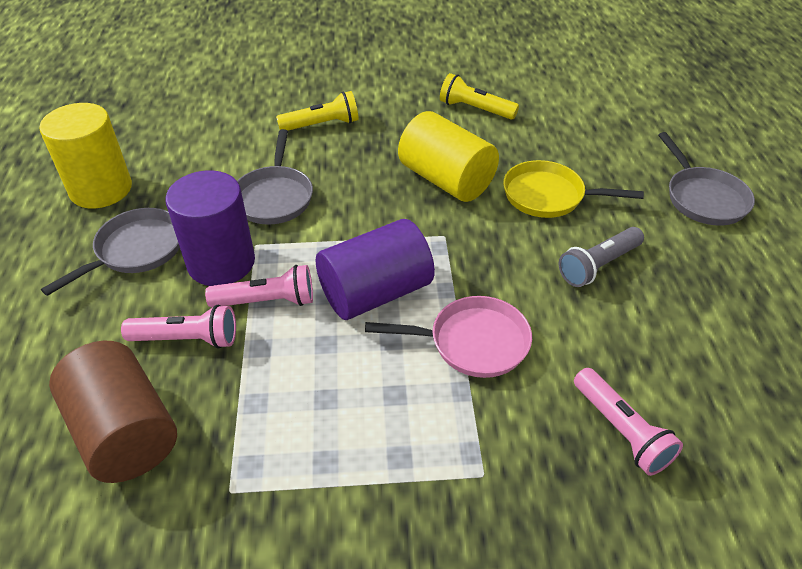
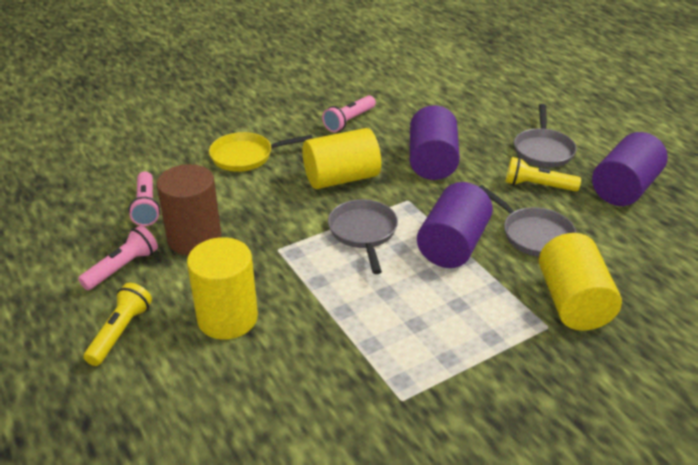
grey flashlight: 1 -> 0
pink pan: 1 -> 0
purple cylinder: 2 -> 3
yellow cylinder: 2 -> 3

